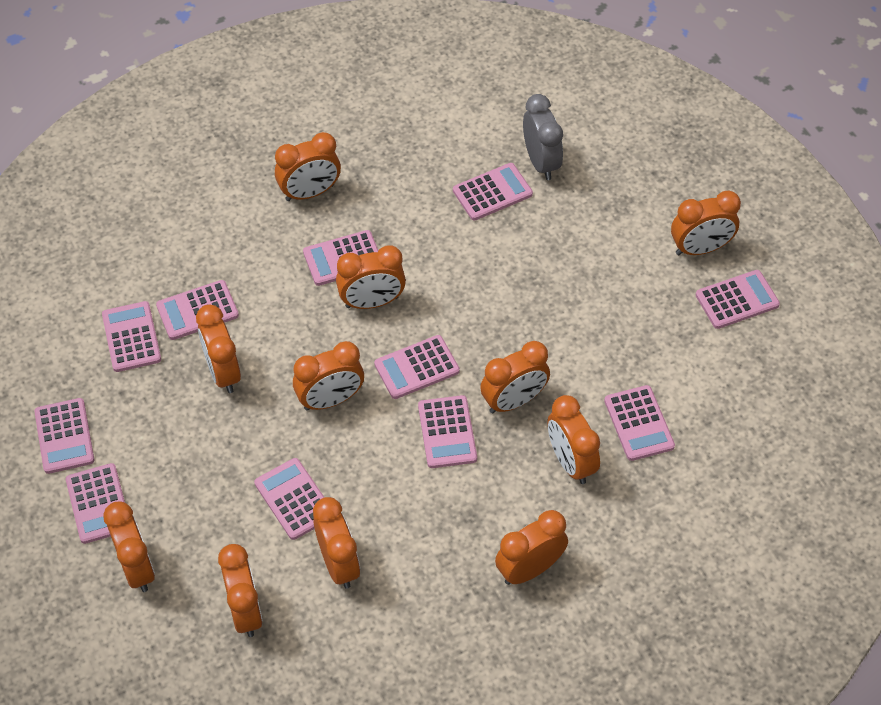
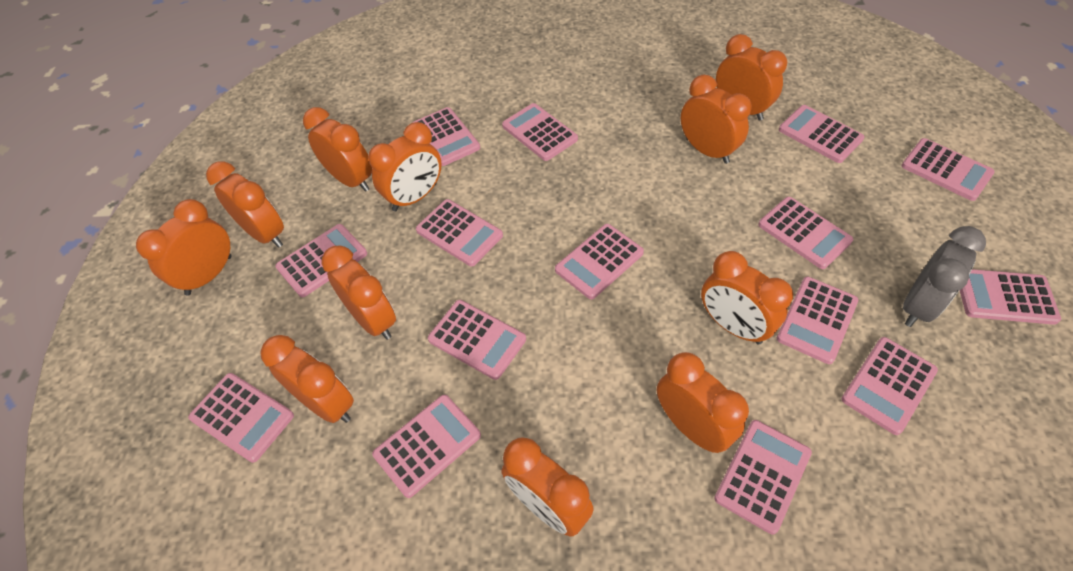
pink calculator: 11 -> 15

